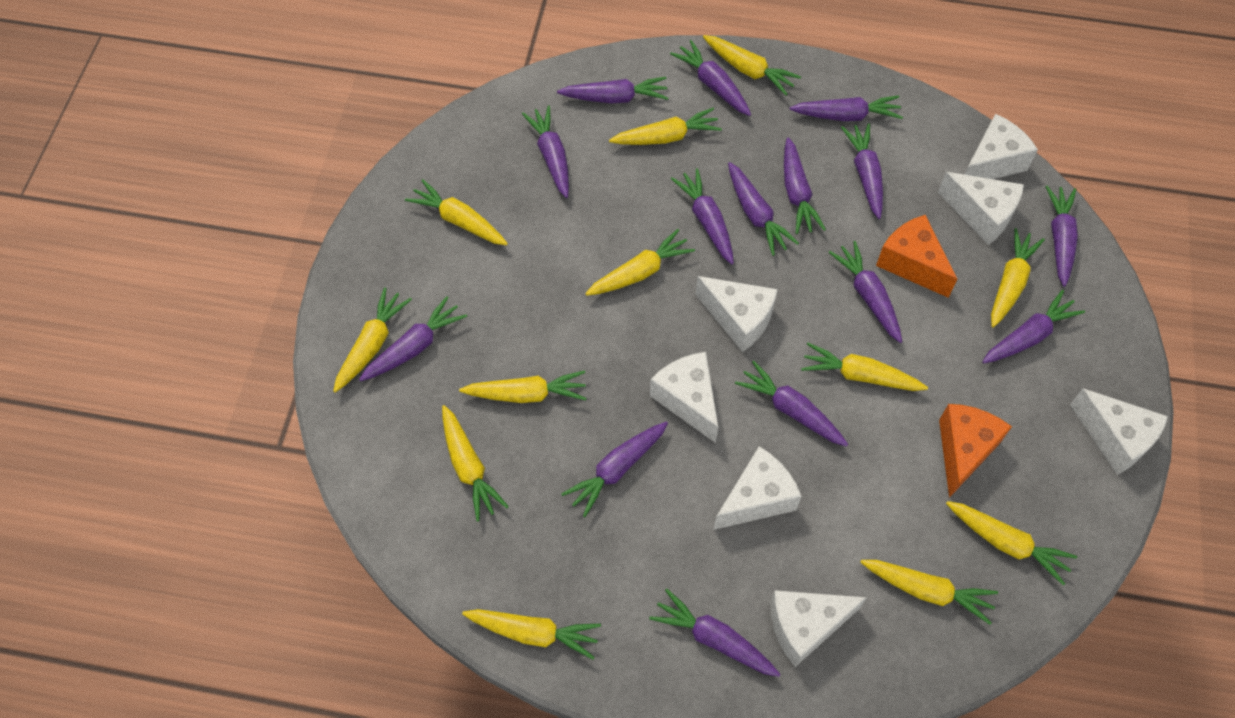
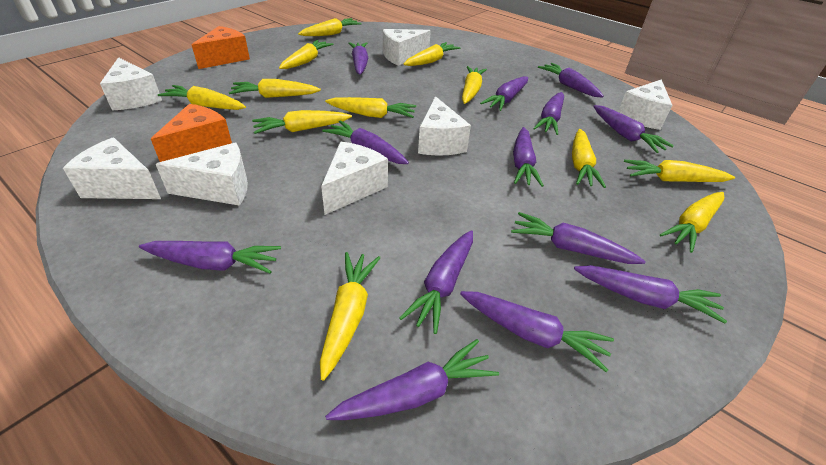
purple carrot: 15 -> 13

